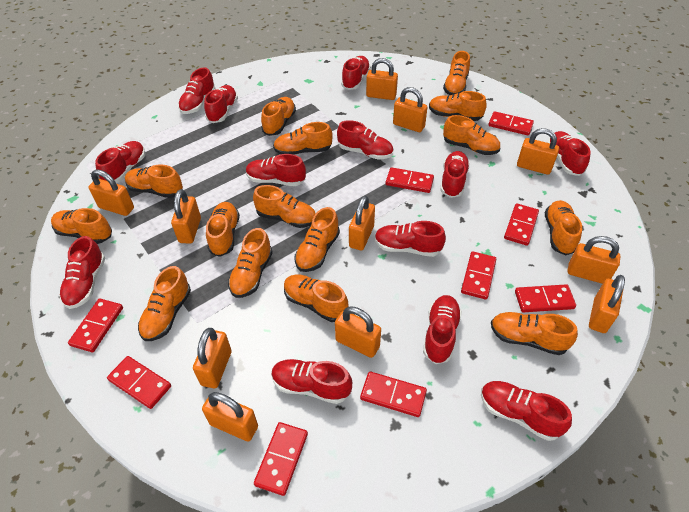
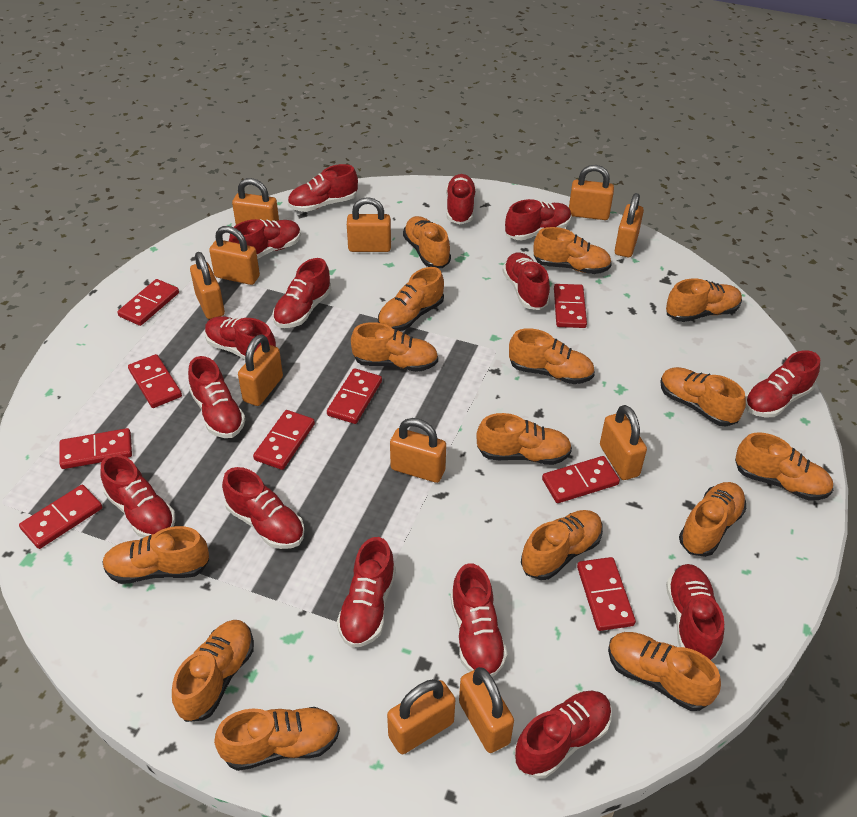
red shoe: 13 -> 15

